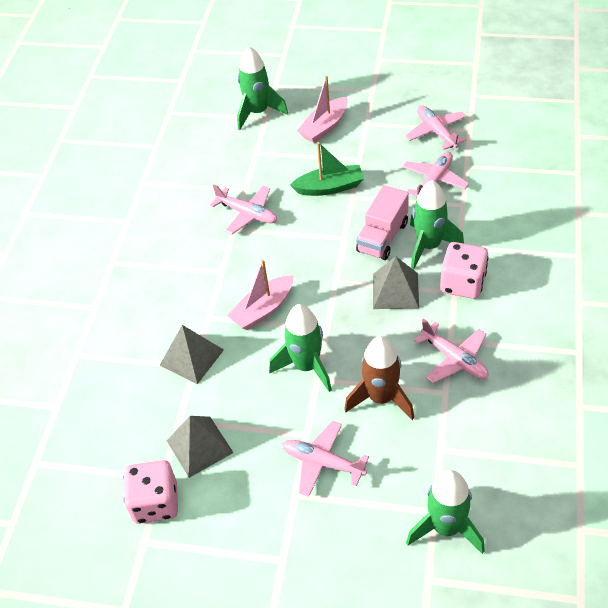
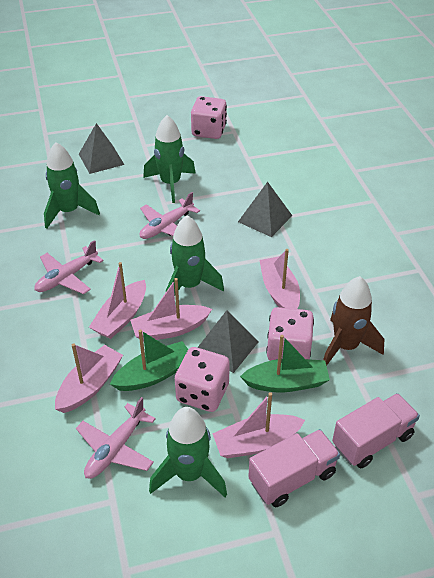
green boat: 1 -> 2
pink boat: 2 -> 5
pink dice: 2 -> 3
pink plane: 5 -> 3
pink truck: 1 -> 2

